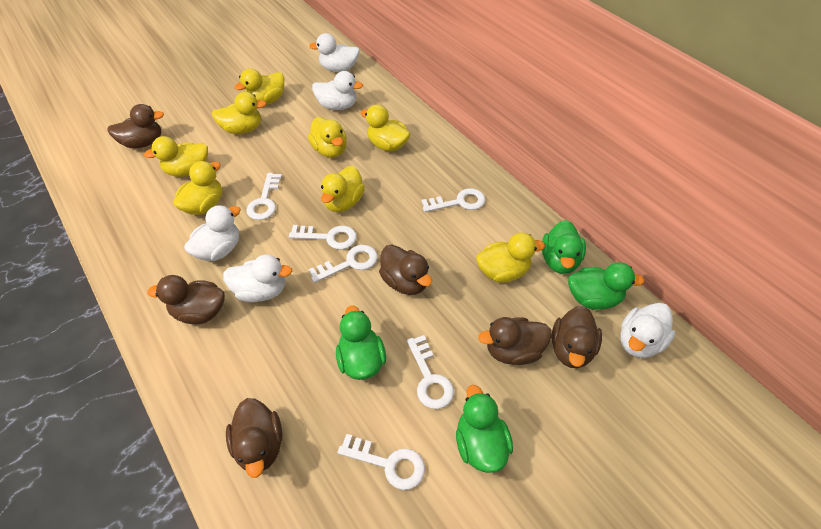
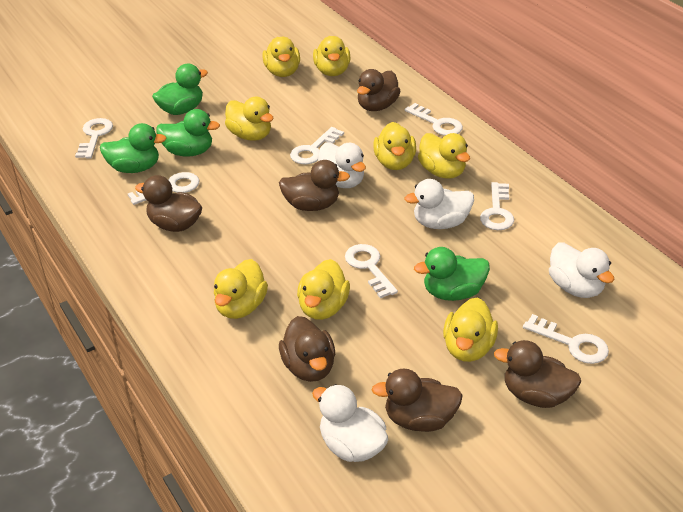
white duck: 5 -> 4
white key: 6 -> 7

